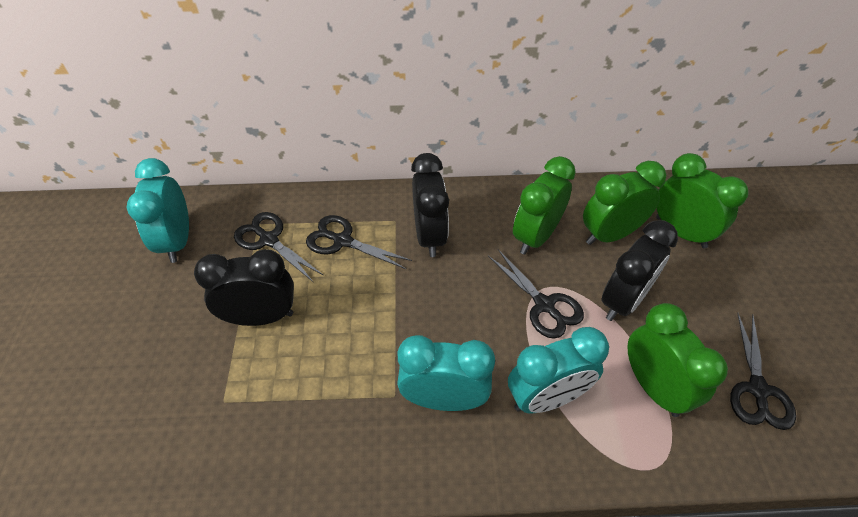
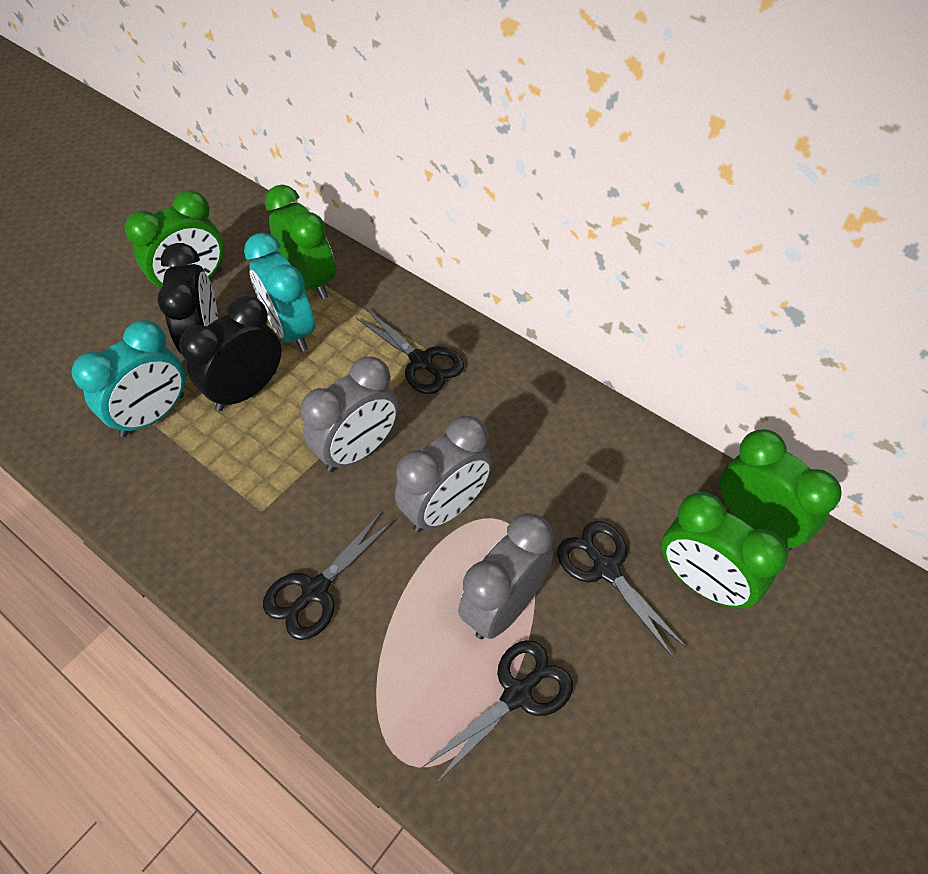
black clock: 3 -> 2
grey clock: 0 -> 3
turquoise clock: 3 -> 2

